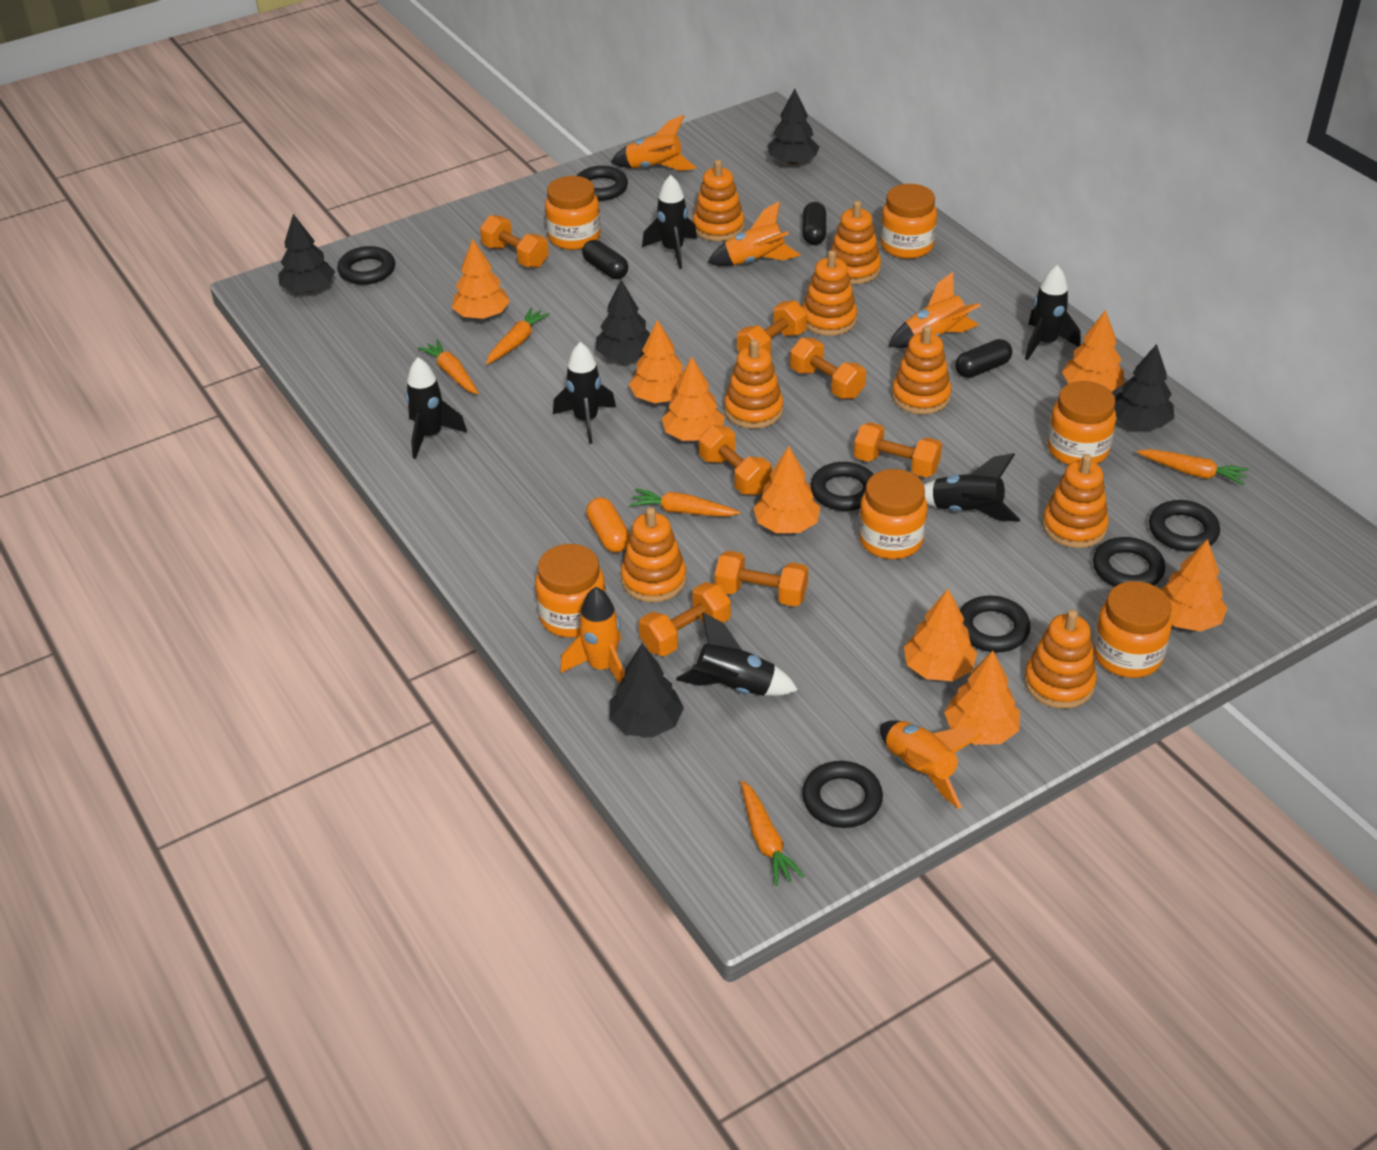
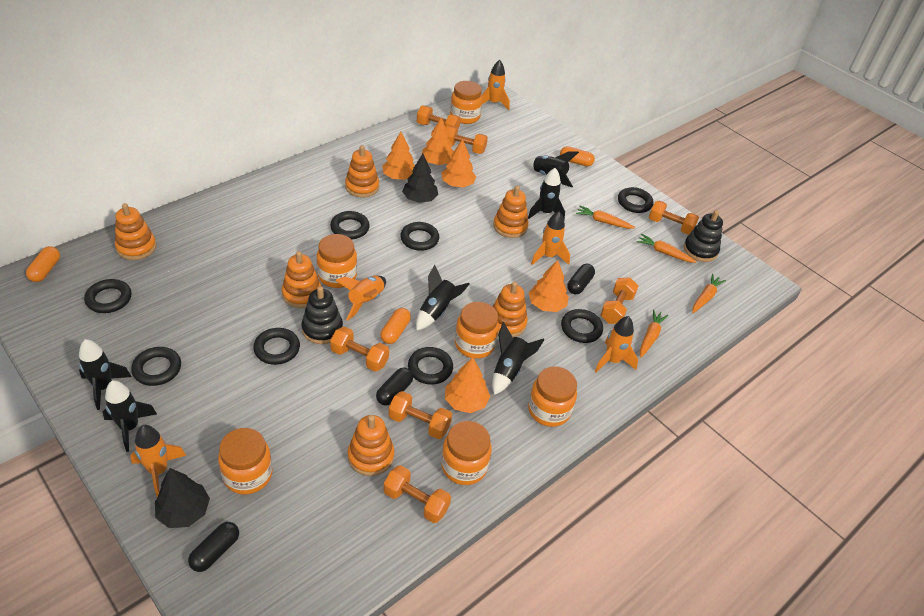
black ring: 7 -> 8
black stacking toy: 0 -> 2
black tree: 5 -> 2
orange capsule: 1 -> 3
orange carrot: 5 -> 4
orange stacking toy: 8 -> 6
orange tree: 8 -> 5

